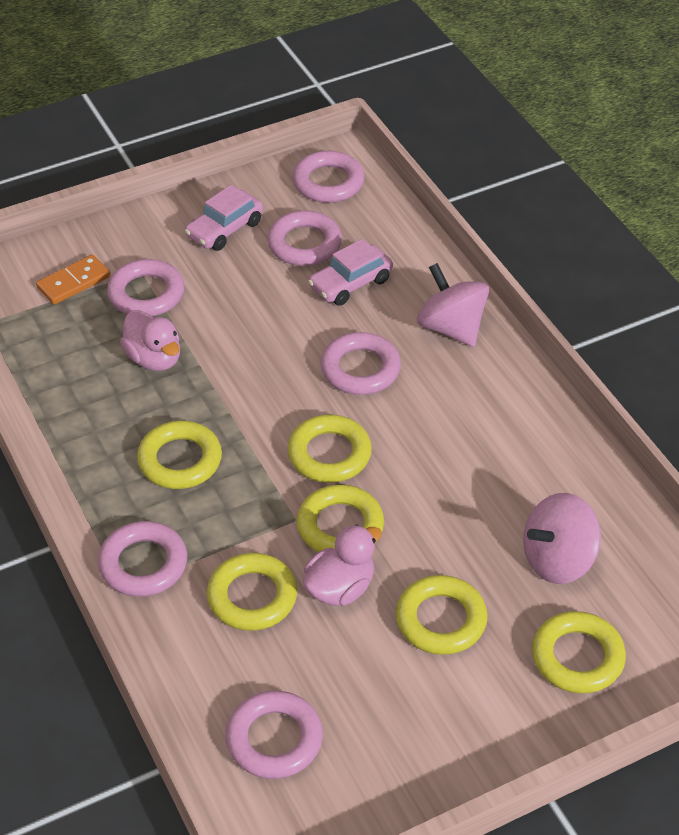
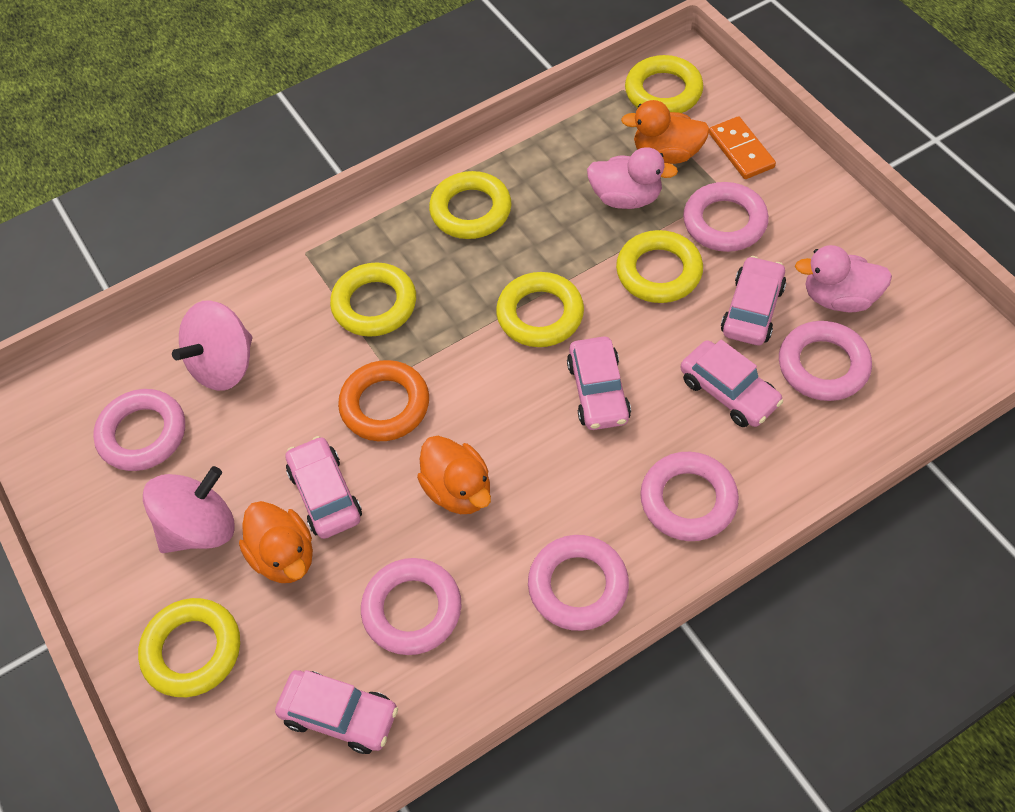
orange duck: 0 -> 3
orange ring: 0 -> 1
pink car: 2 -> 5

